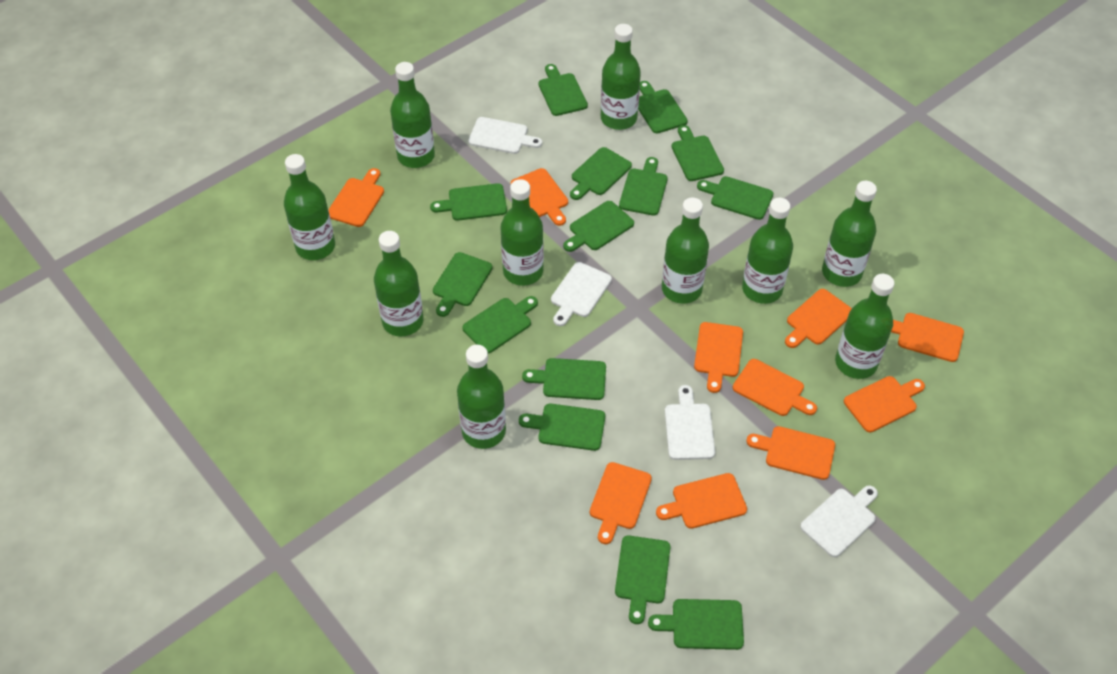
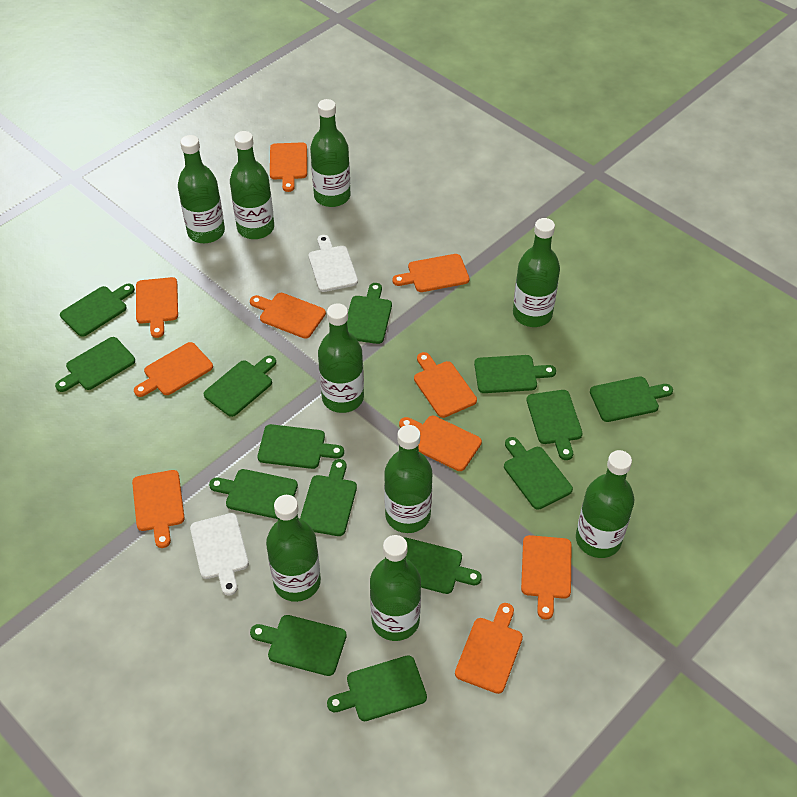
green bottle: 10 -> 9
white cutting board: 4 -> 2

